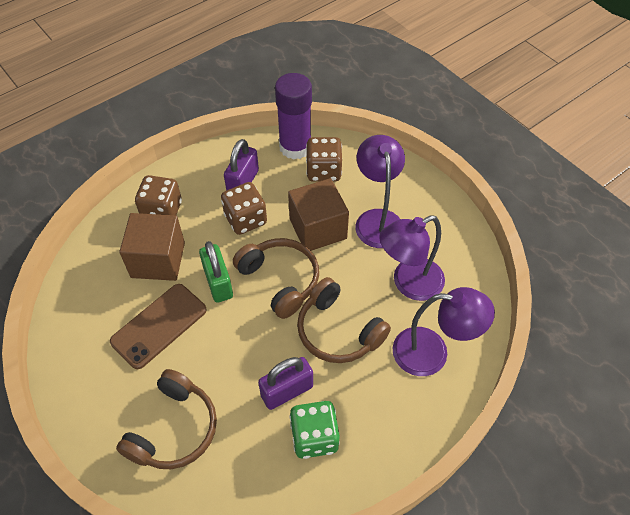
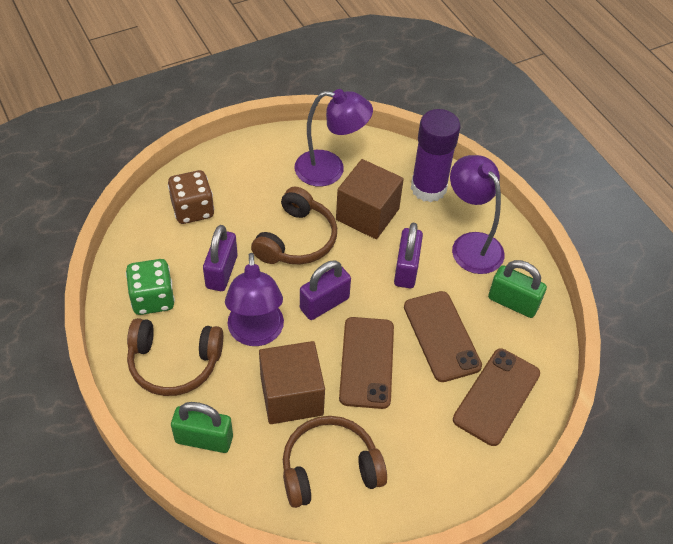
brown dice: 3 -> 1
brown phone: 1 -> 3
green padlock: 1 -> 2
purple padlock: 2 -> 3

